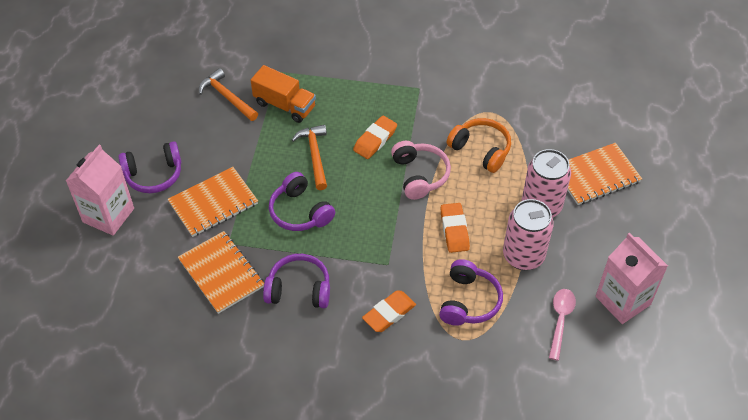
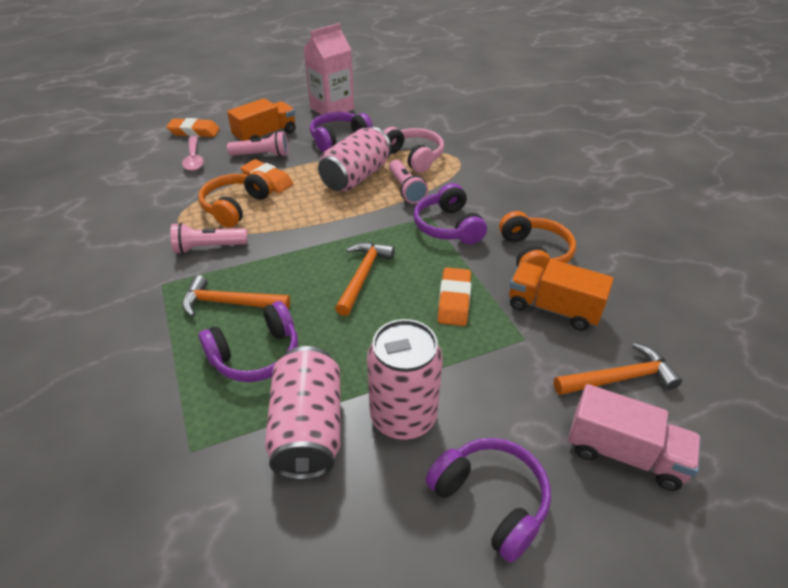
orange hammer: 2 -> 3
orange headphones: 1 -> 2
orange notebook: 3 -> 0
orange truck: 1 -> 2
pink can: 2 -> 3
pink carton: 2 -> 1
pink flashlight: 0 -> 3
pink truck: 0 -> 1

